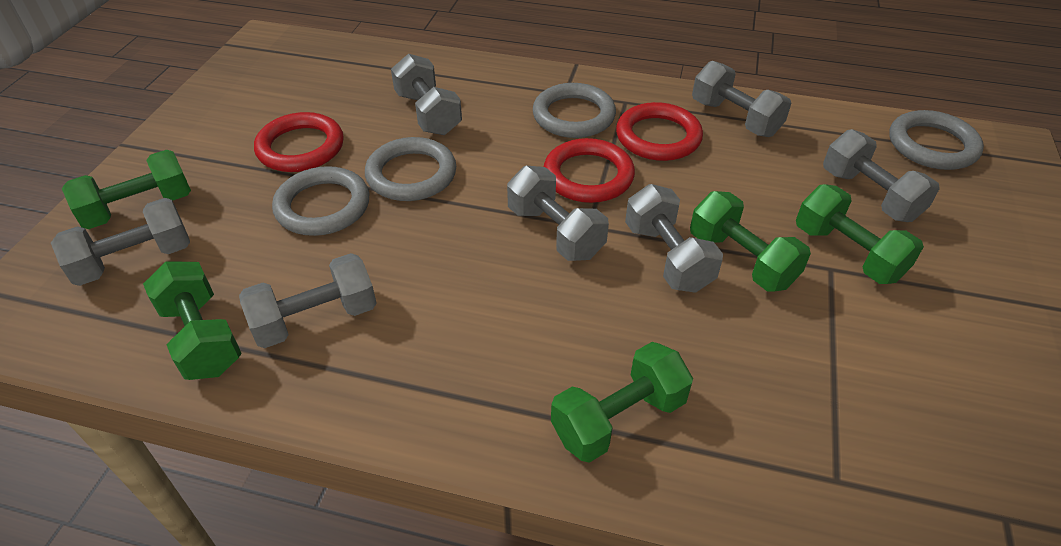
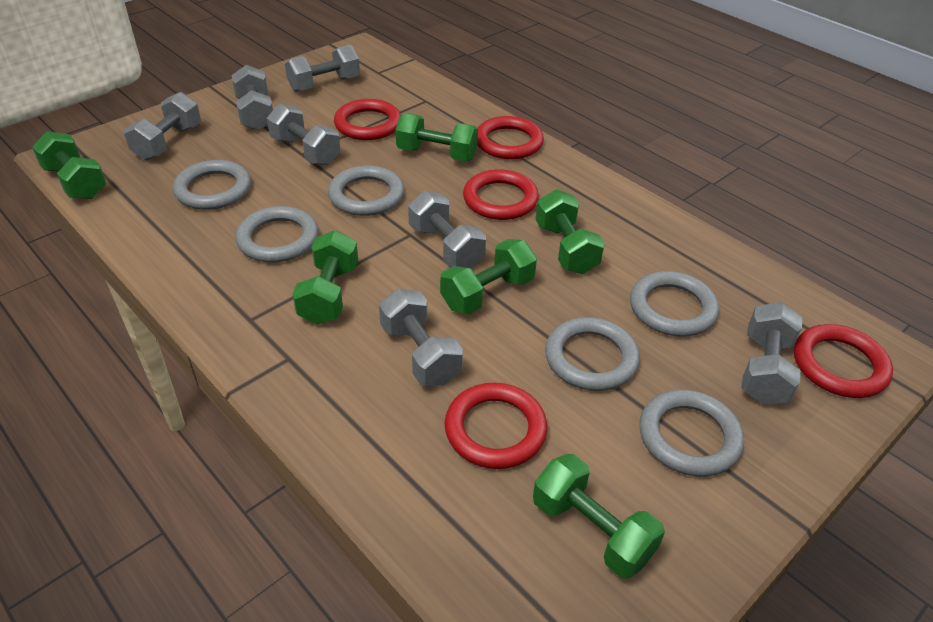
green dumbbell: 5 -> 6
grey ring: 4 -> 6
red ring: 3 -> 5

